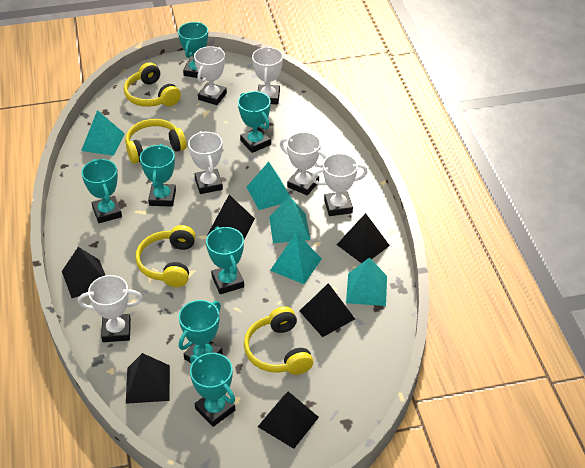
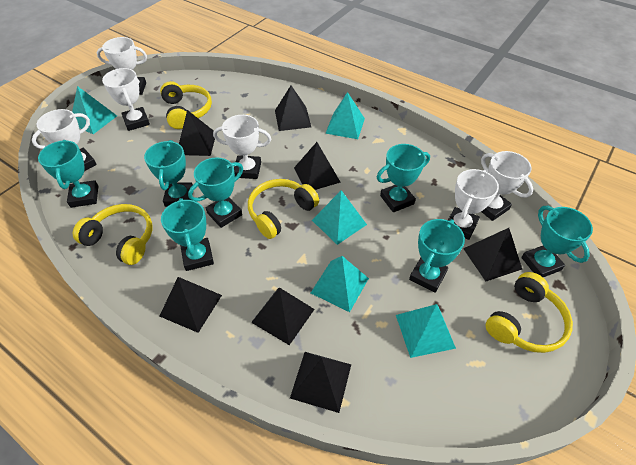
black pyramid: 6 -> 7

